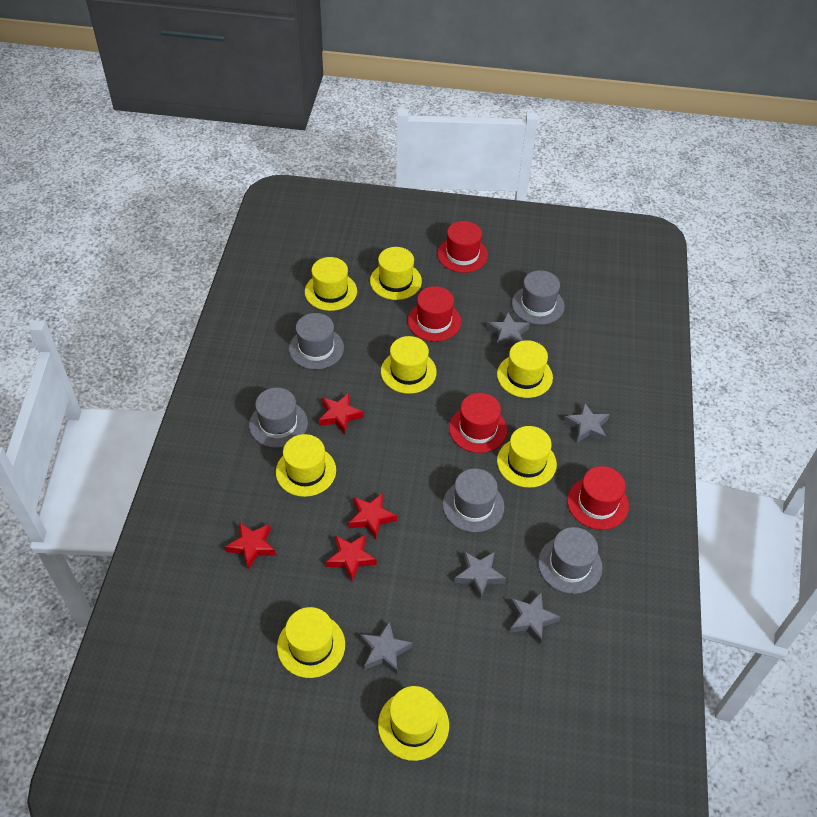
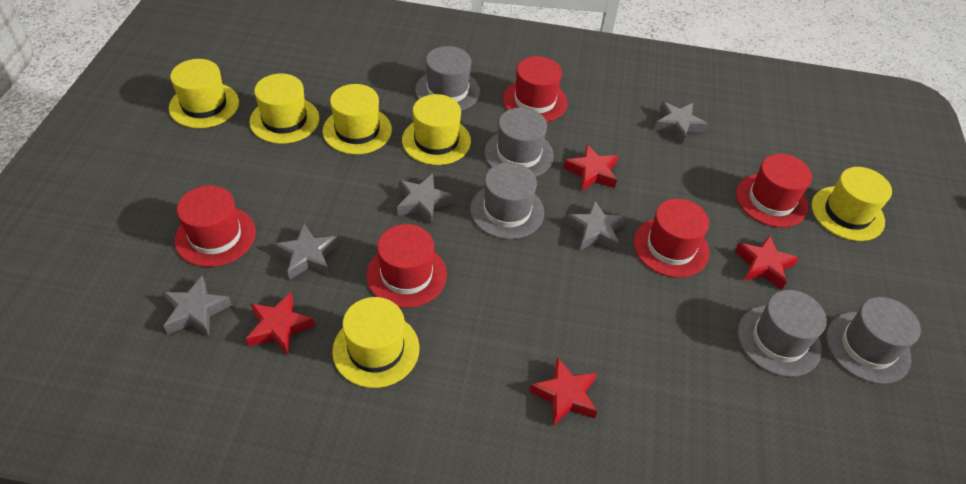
red hat: 4 -> 5
yellow hat: 8 -> 6

